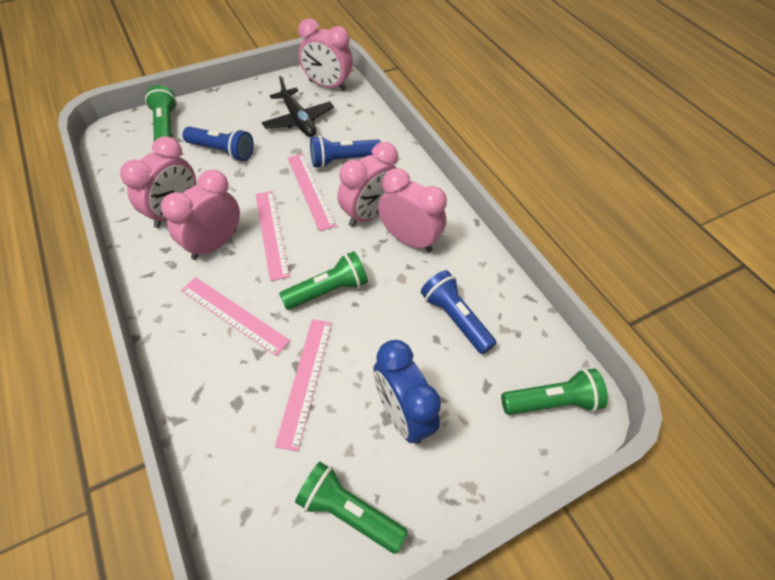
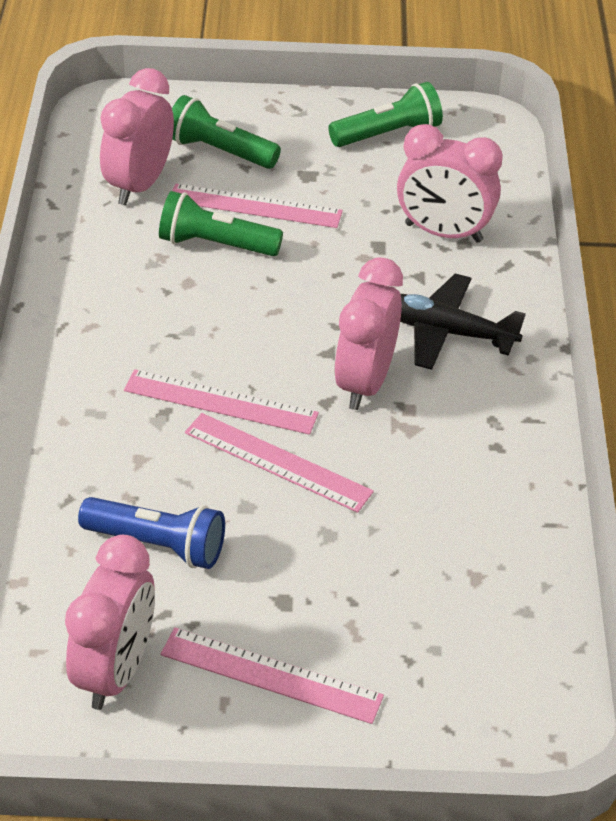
blue clock: 1 -> 0
blue flashlight: 3 -> 1
green flashlight: 4 -> 3
pink clock: 5 -> 4

